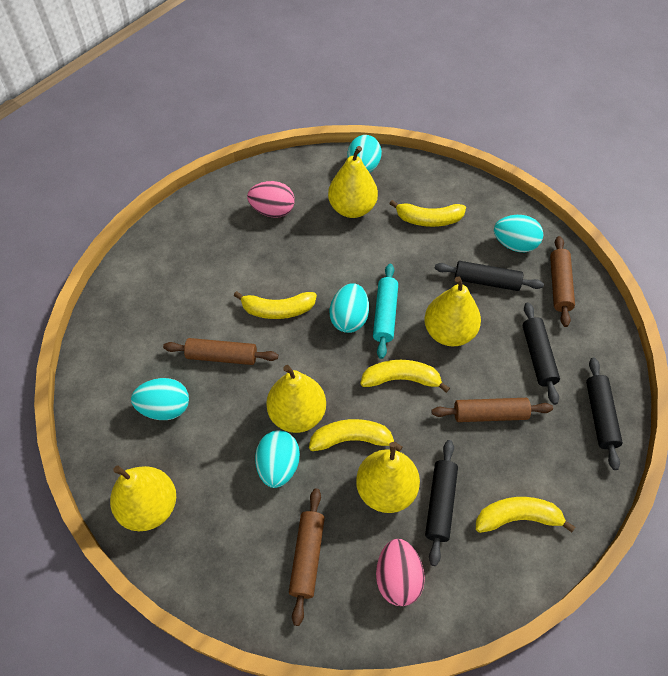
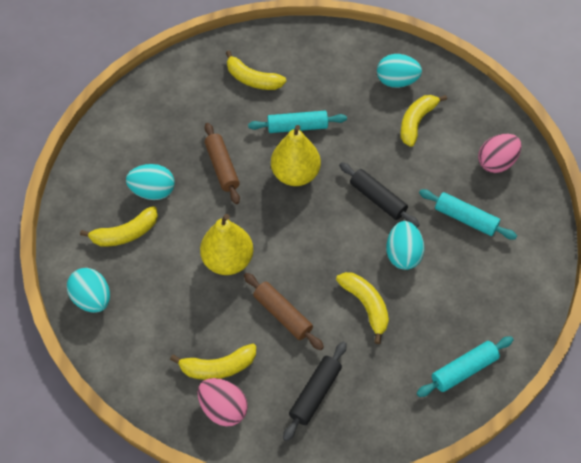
black rolling pin: 4 -> 2
brown rolling pin: 4 -> 2
turquoise egg: 5 -> 4
turquoise rolling pin: 1 -> 3
yellow pear: 5 -> 2

